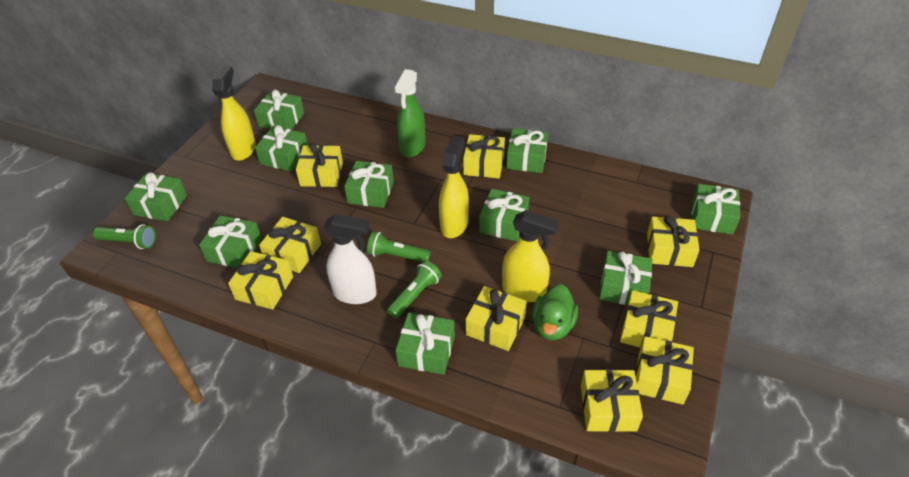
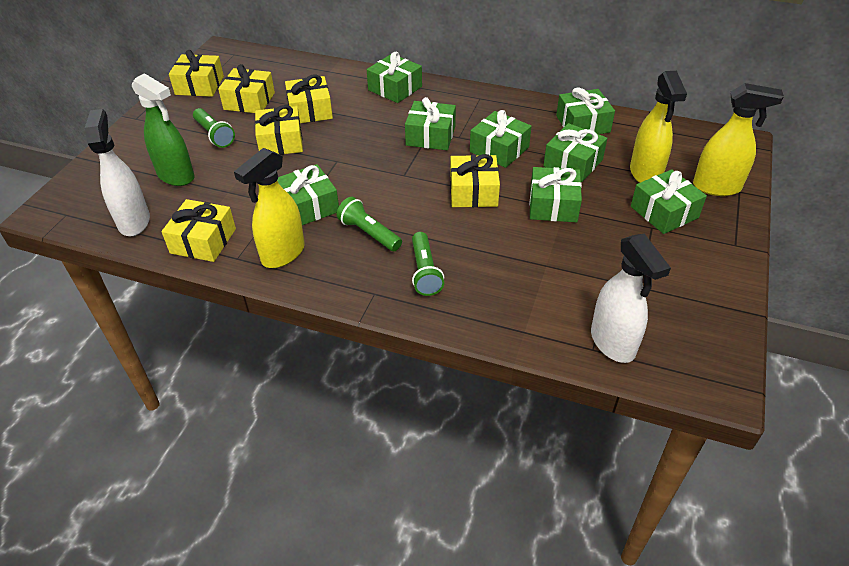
green duck: 1 -> 0
green gift: 10 -> 8
white spray bottle: 1 -> 2
yellow gift: 9 -> 6

